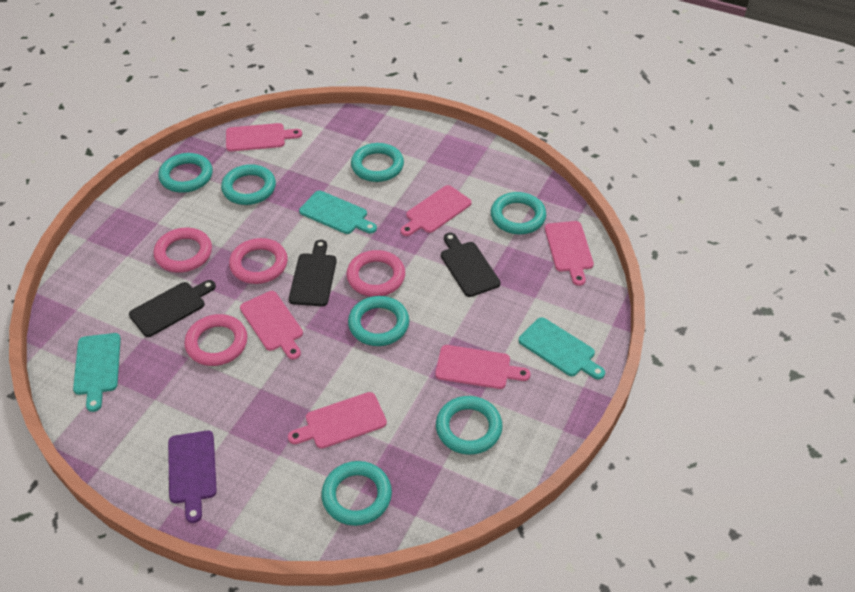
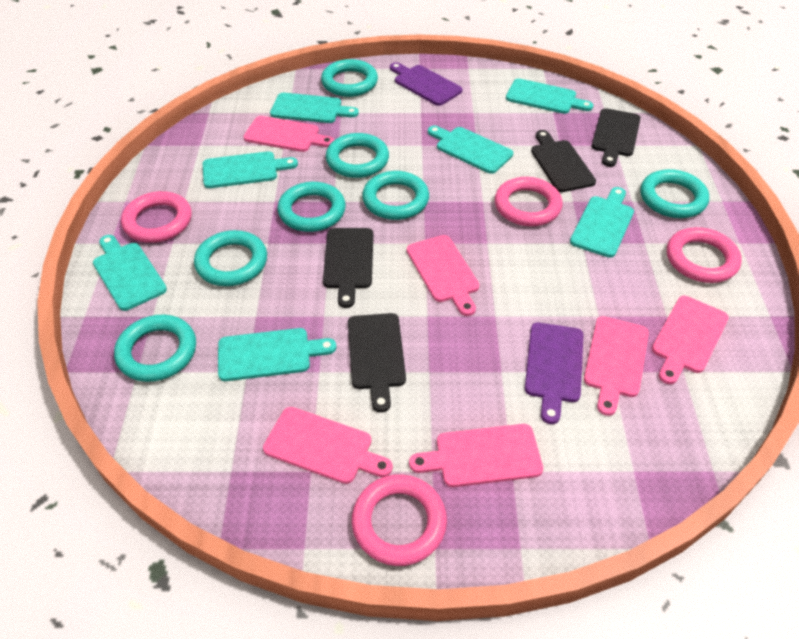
black cutting board: 3 -> 4
purple cutting board: 1 -> 2
turquoise cutting board: 3 -> 7

